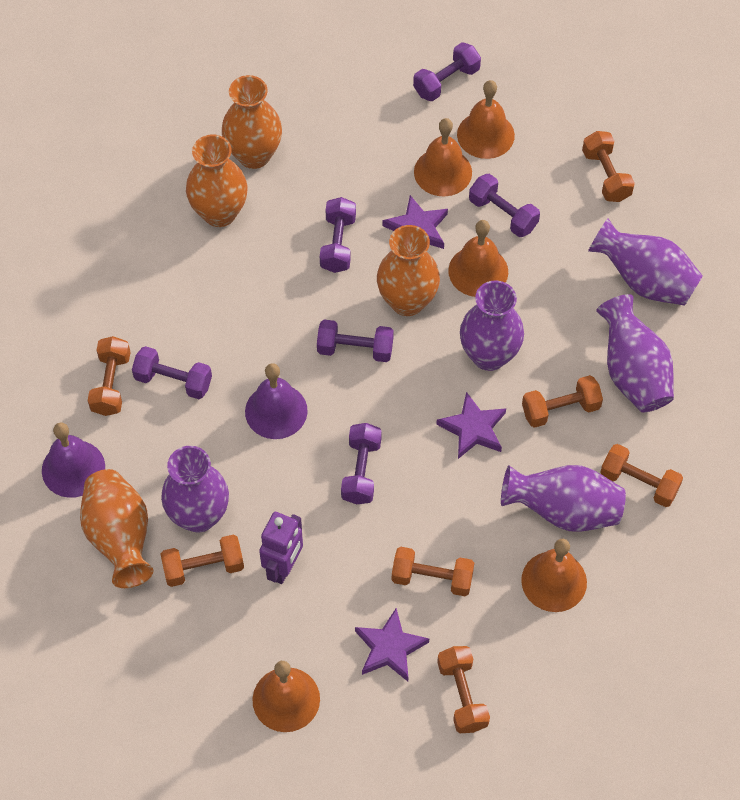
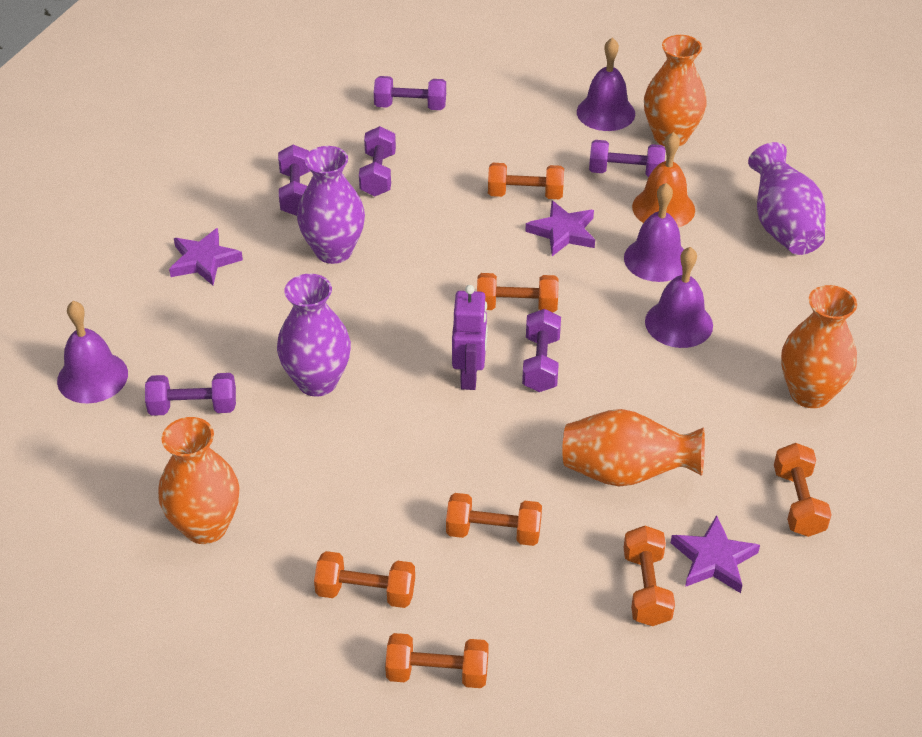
orange bell: 5 -> 1
purple bell: 2 -> 4
purple vase: 5 -> 3

